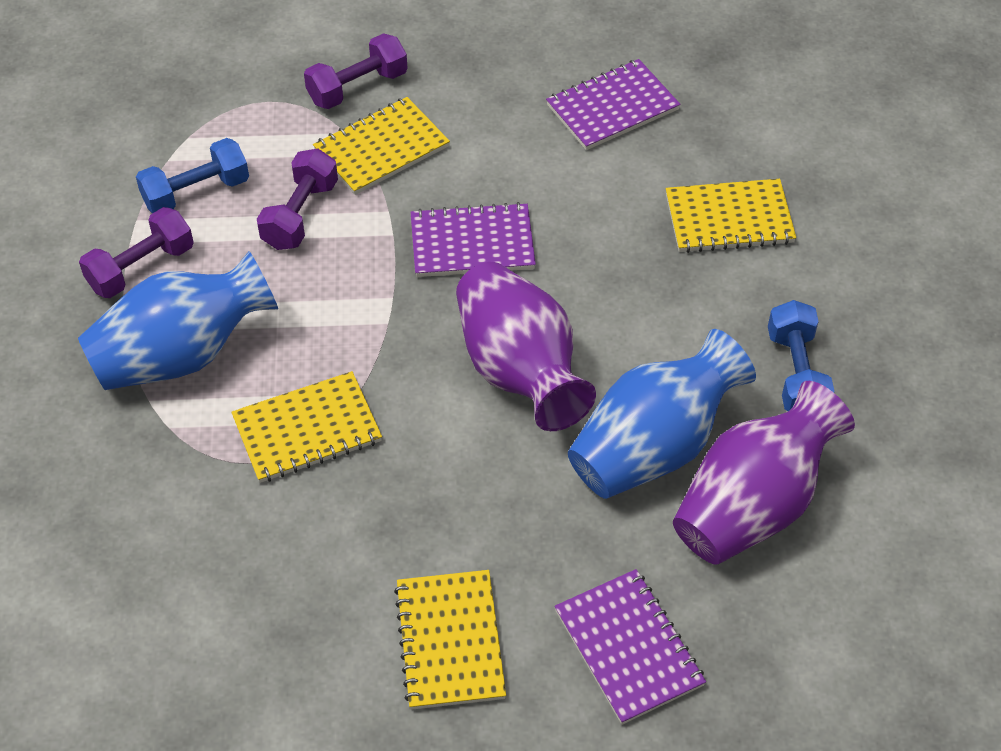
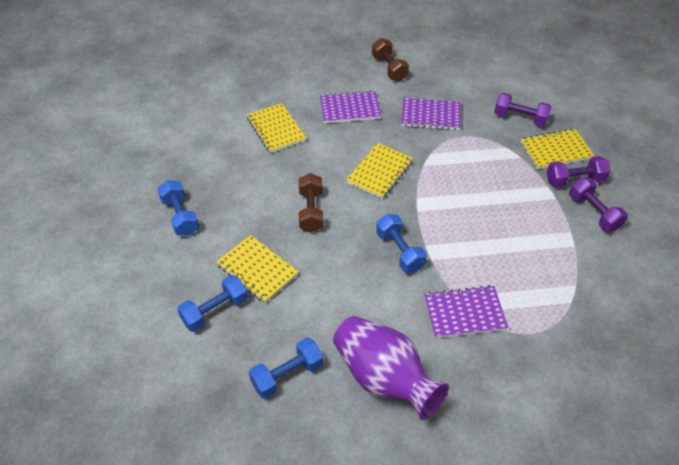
blue dumbbell: 2 -> 4
blue vase: 2 -> 0
brown dumbbell: 0 -> 2
purple vase: 2 -> 1

